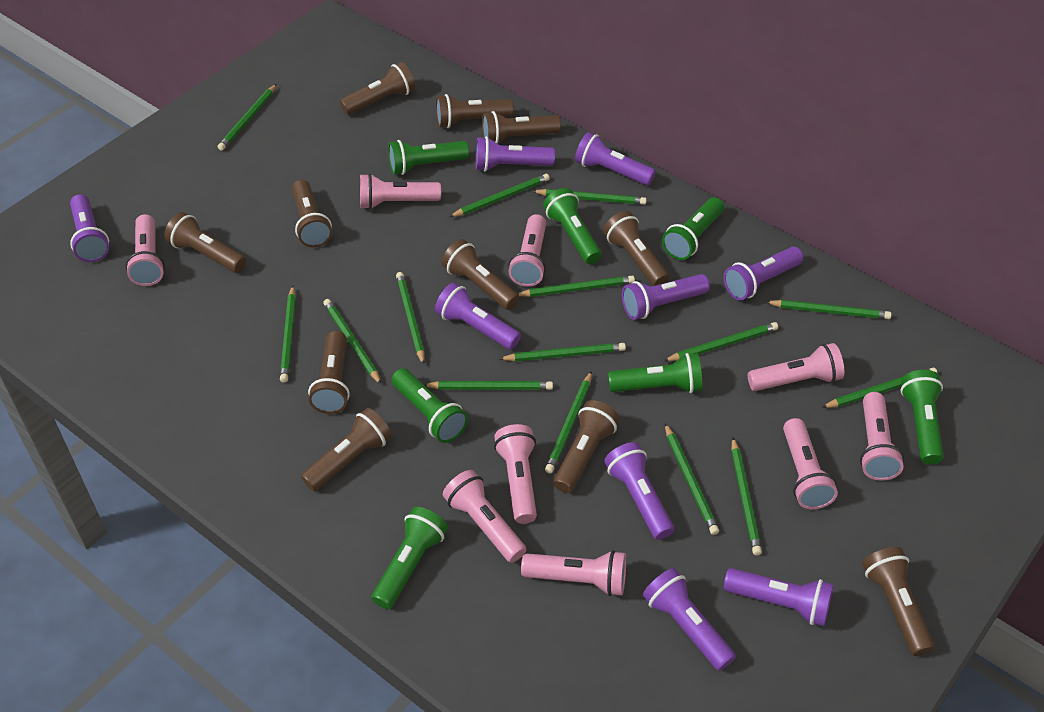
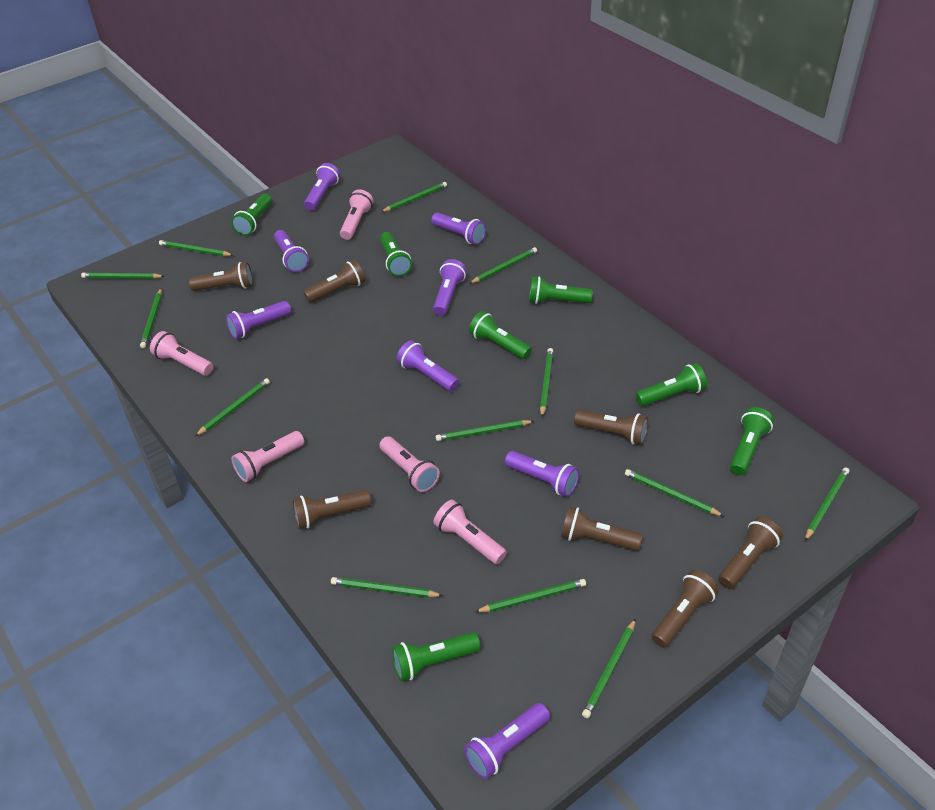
brown flashlight: 11 -> 7
green pencil: 15 -> 13
pink flashlight: 9 -> 5
purple flashlight: 9 -> 8

